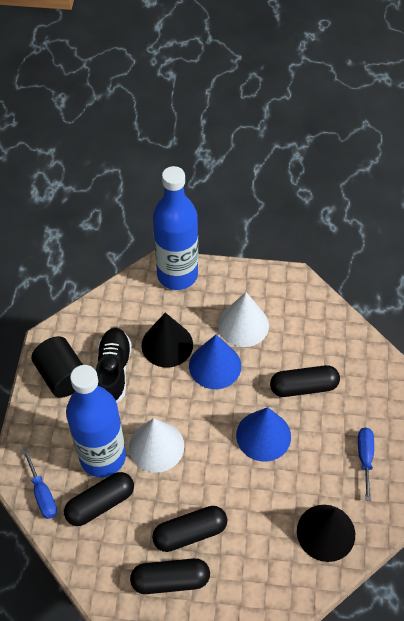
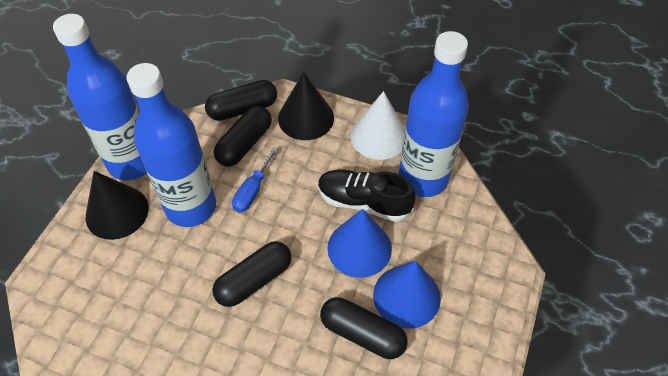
black cylinder: 1 -> 0
blue bottle: 2 -> 3
blue screwdriver: 2 -> 1
white cone: 2 -> 1

